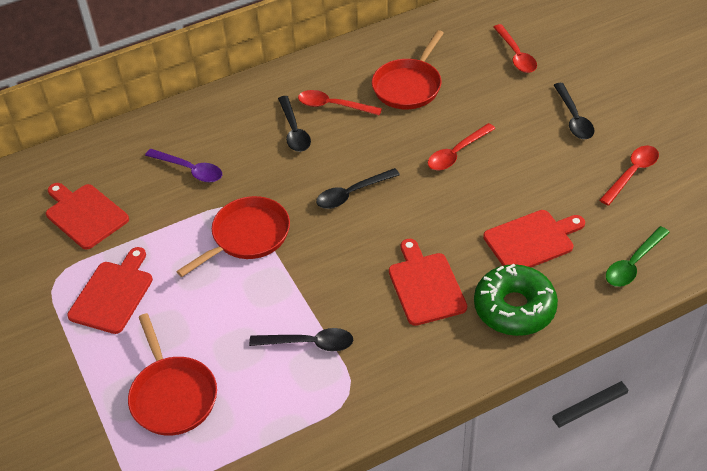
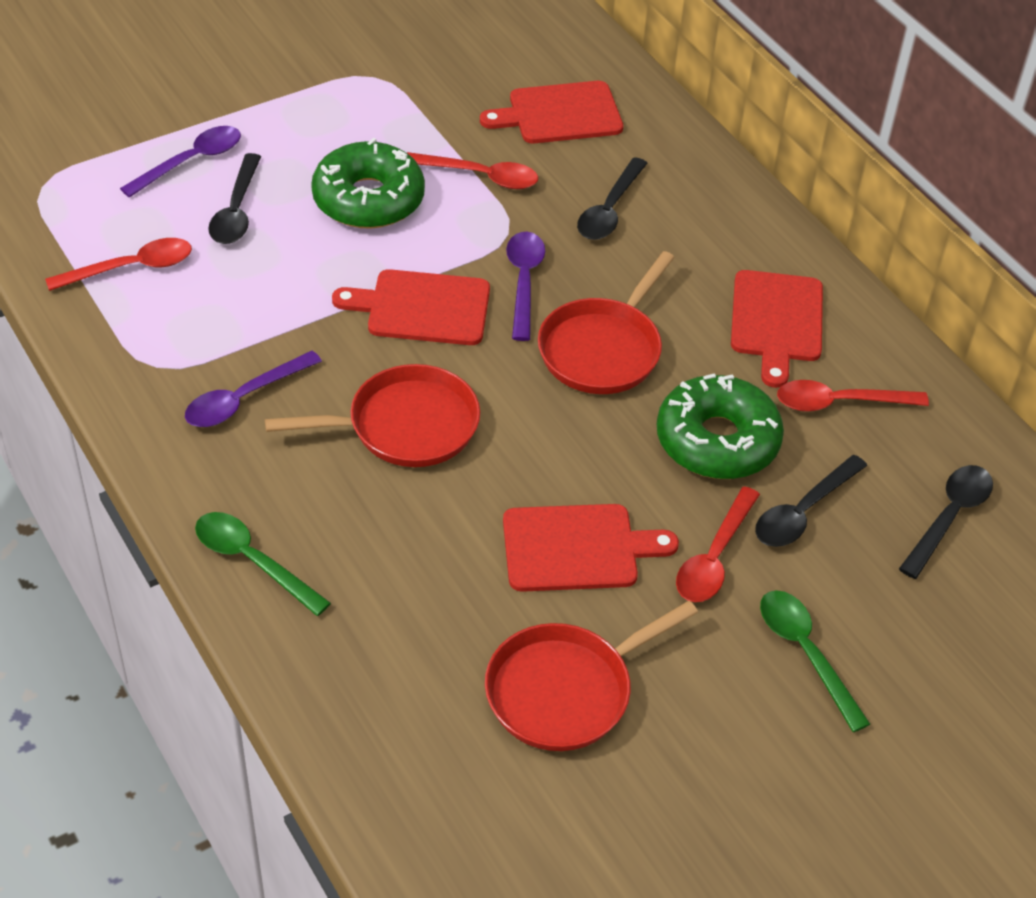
green donut: 1 -> 2
green spoon: 1 -> 2
purple spoon: 1 -> 3

